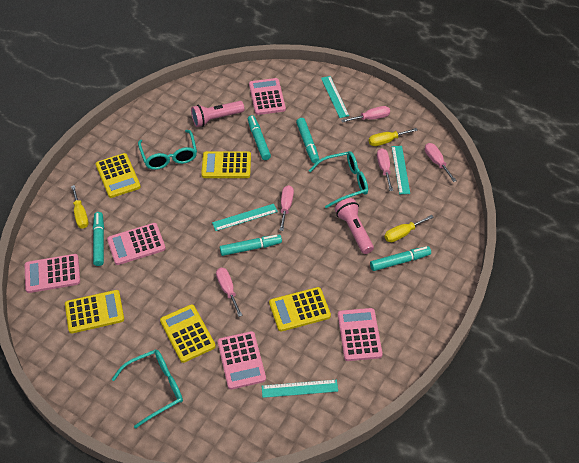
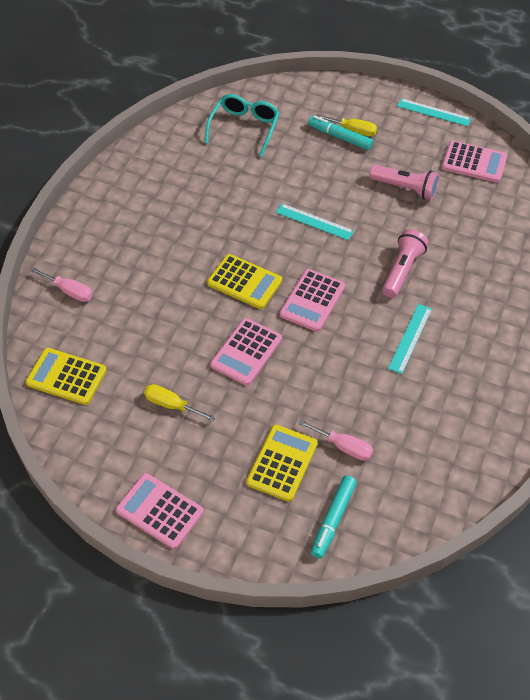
pink calculator: 5 -> 4
pink screwdriver: 5 -> 2
turquoise glasses: 3 -> 1
turquoise marker: 5 -> 2
turquoise ruler: 4 -> 3
yellow calculator: 5 -> 3
yellow screwdriver: 3 -> 2

